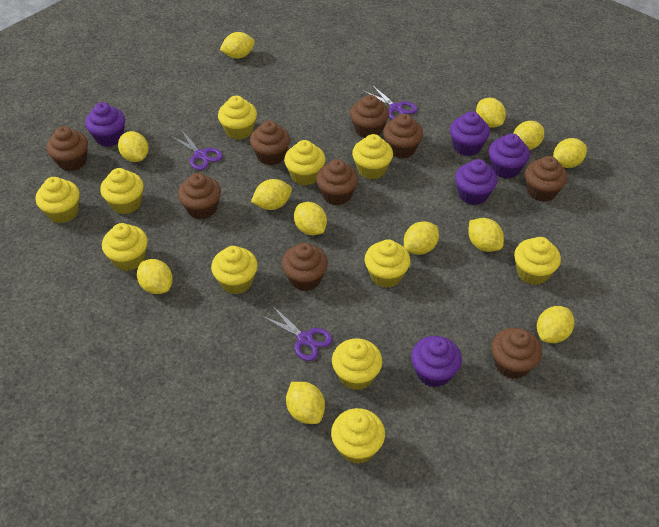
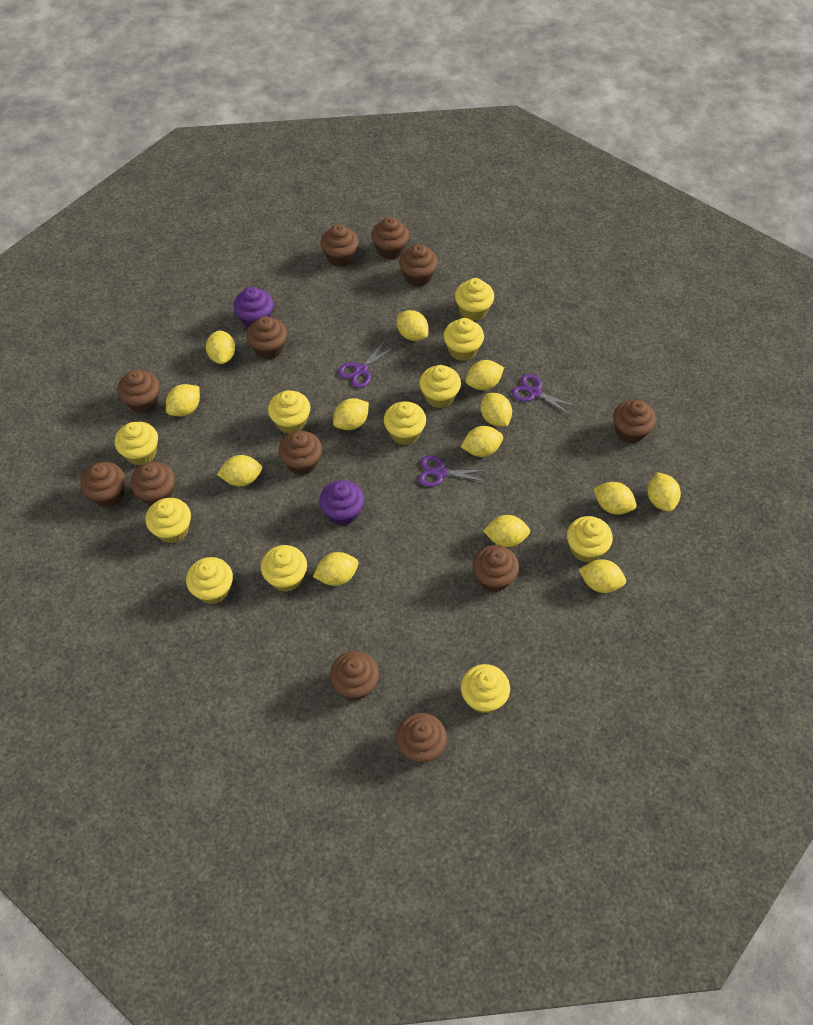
brown cupcake: 9 -> 12
purple cupcake: 5 -> 2
yellow lemon: 12 -> 13

